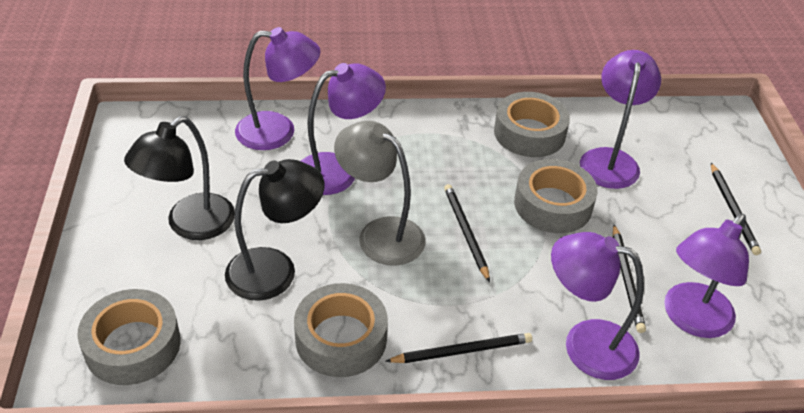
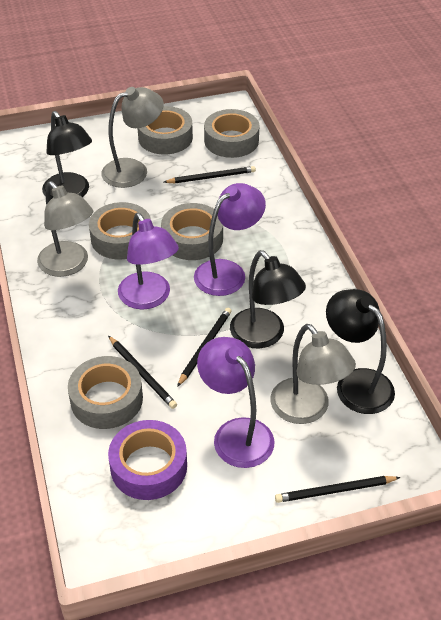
black lamp: 2 -> 3
grey lamp: 1 -> 3
grey tape: 4 -> 5
purple lamp: 5 -> 3
purple tape: 0 -> 1

